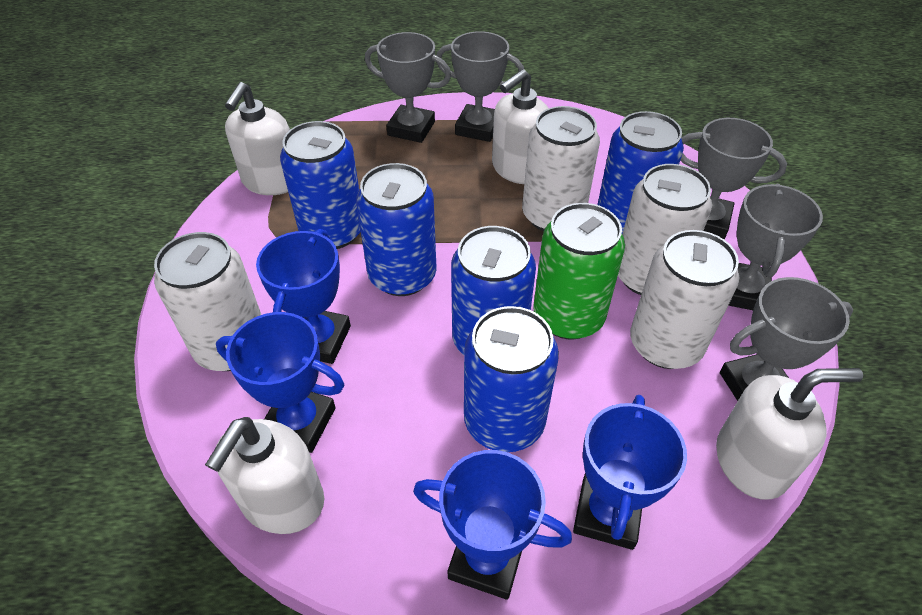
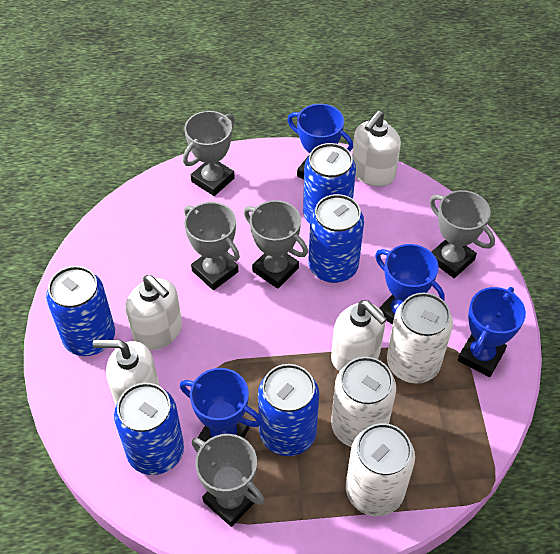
green can: 1 -> 0
white can: 4 -> 3

